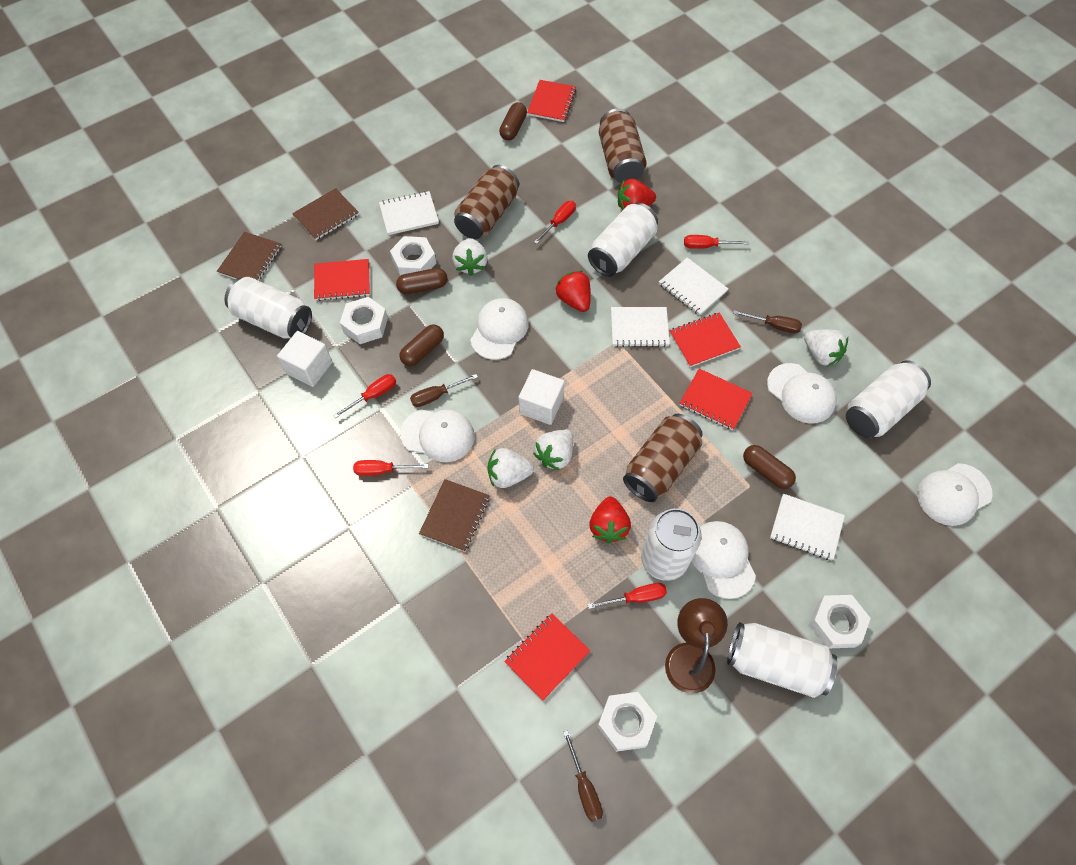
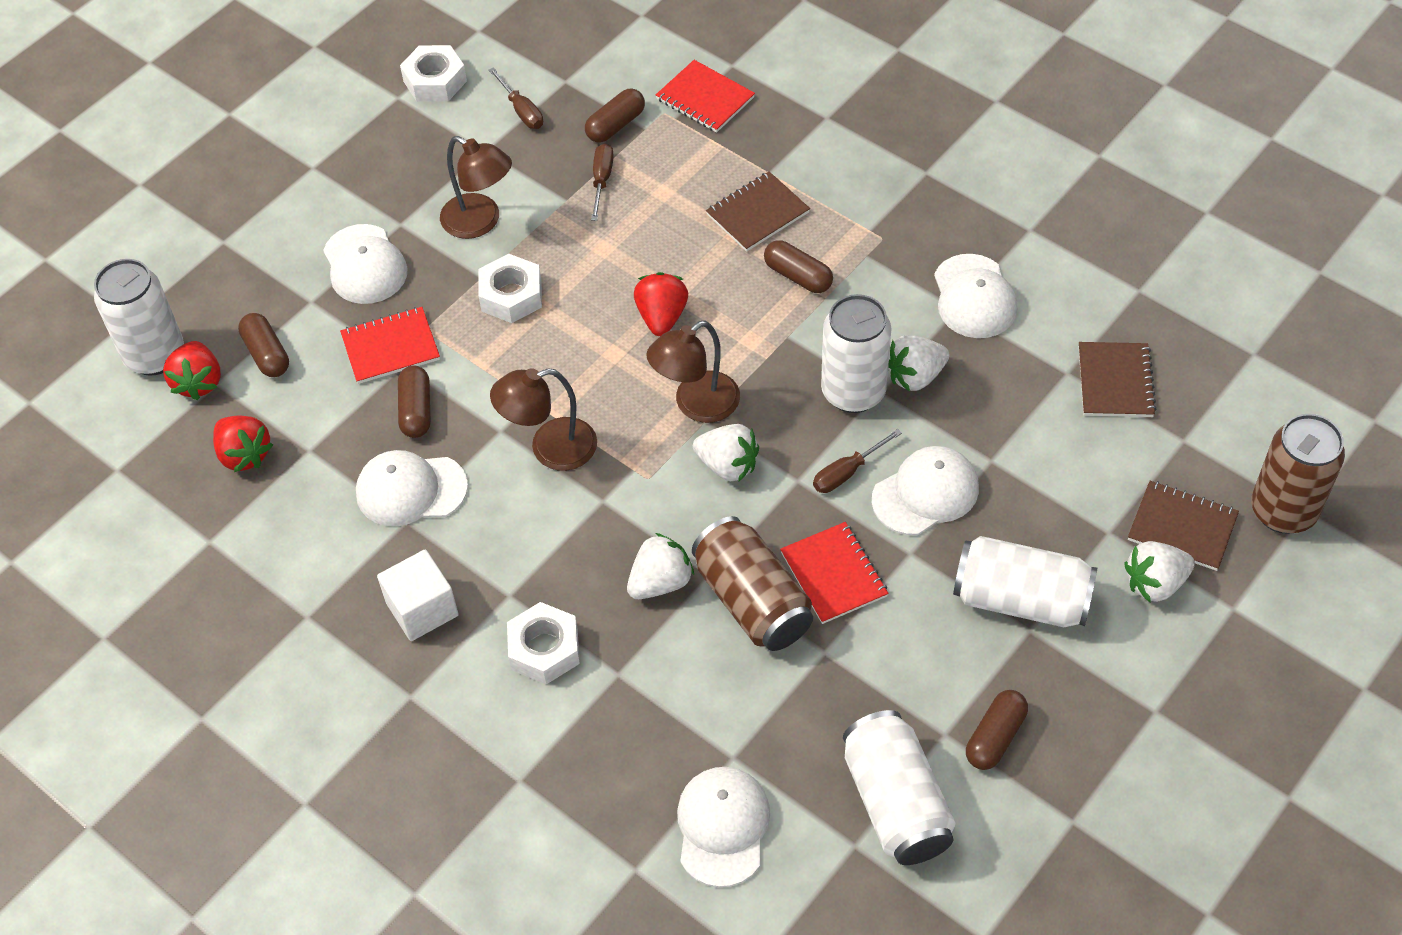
brown can: 3 -> 2
brown capsule: 4 -> 5
brown lamp: 1 -> 3
red notebook: 5 -> 3
red screwdriver: 5 -> 0
white can: 5 -> 4
white cube: 2 -> 1
white notebook: 4 -> 0
white nut: 4 -> 3

